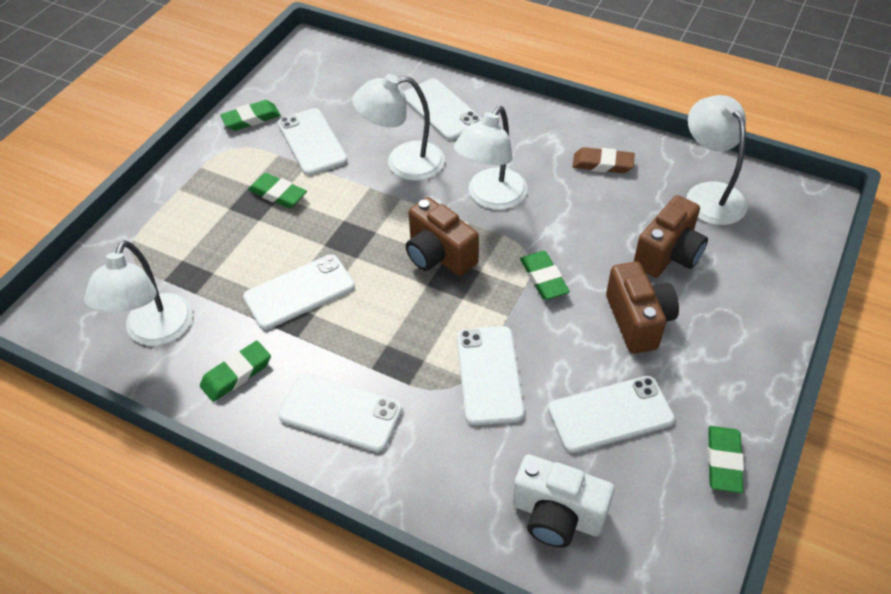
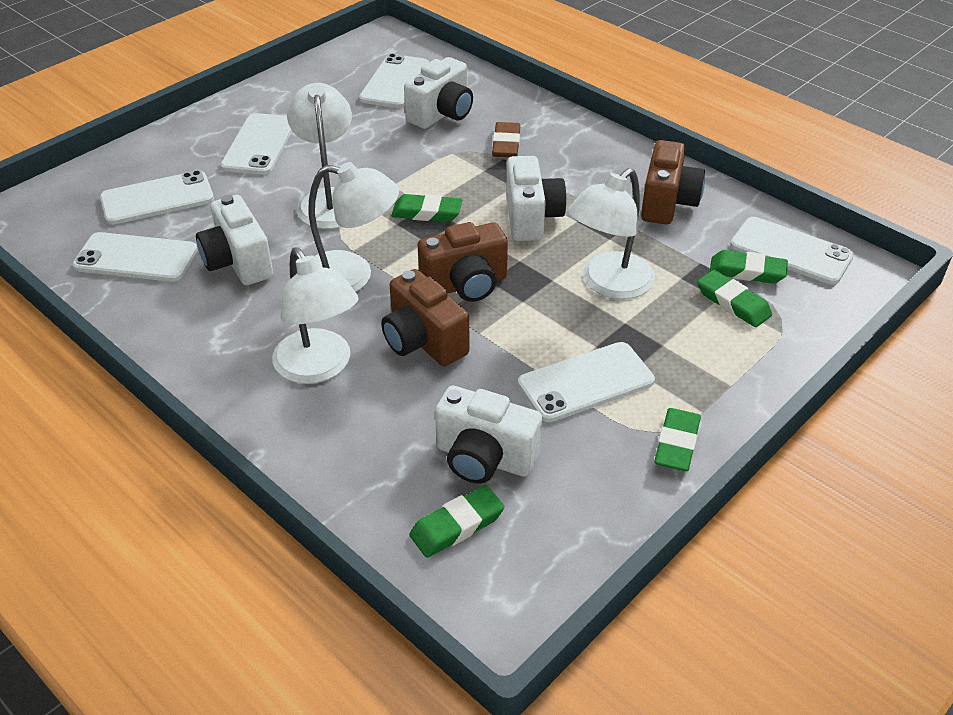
white camera: 1 -> 4

